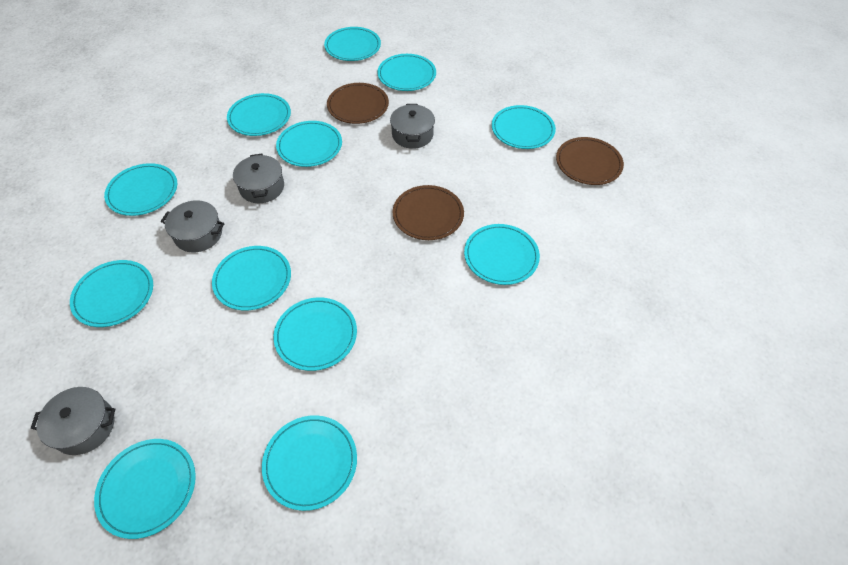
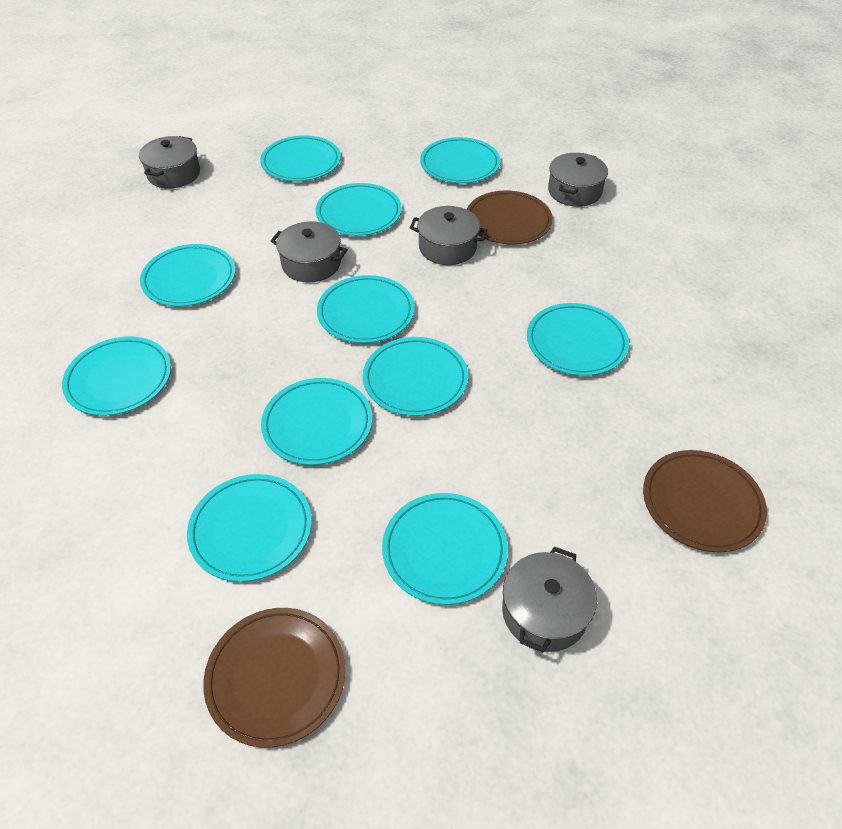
grey pot: 4 -> 5
turquoise plate: 12 -> 11

